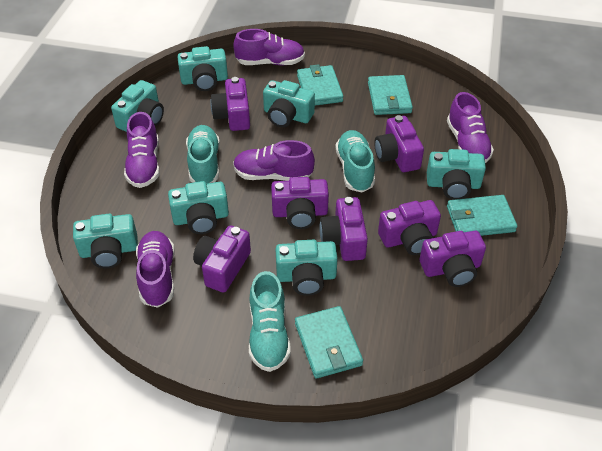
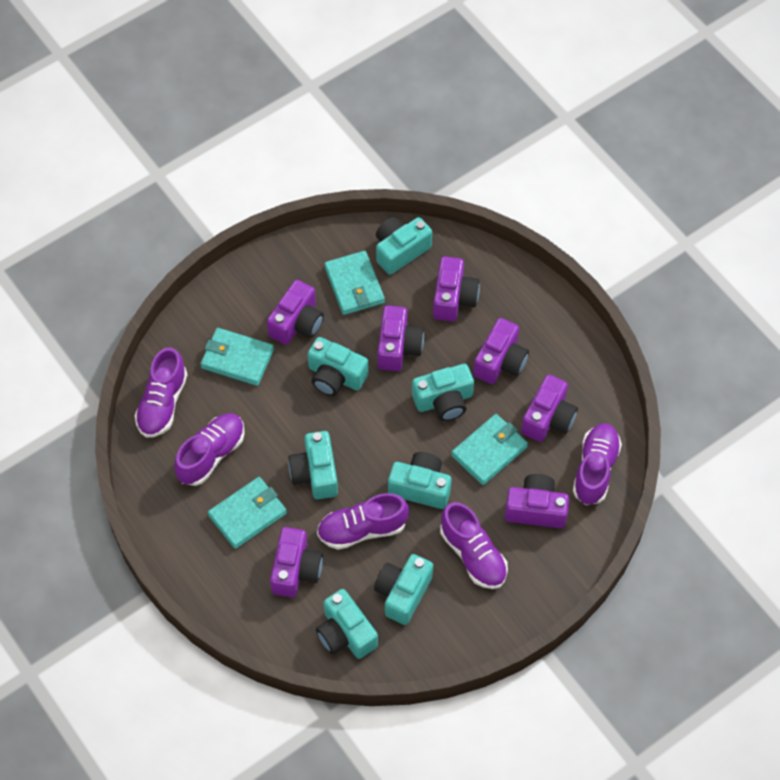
turquoise shoe: 3 -> 0

